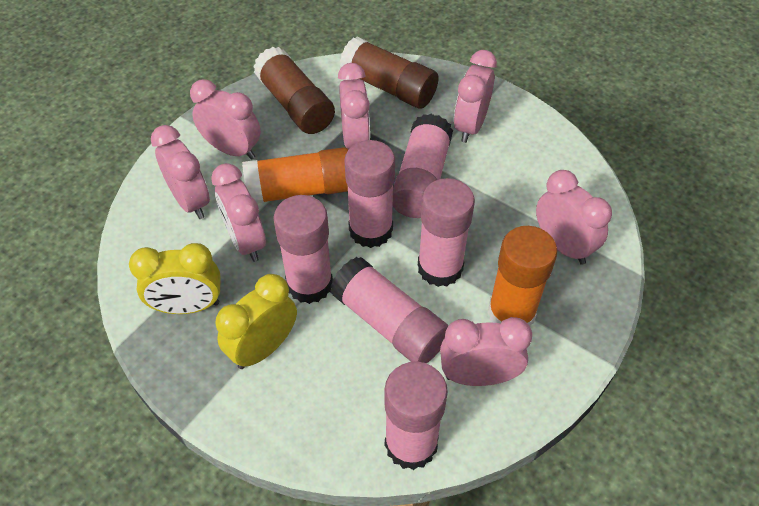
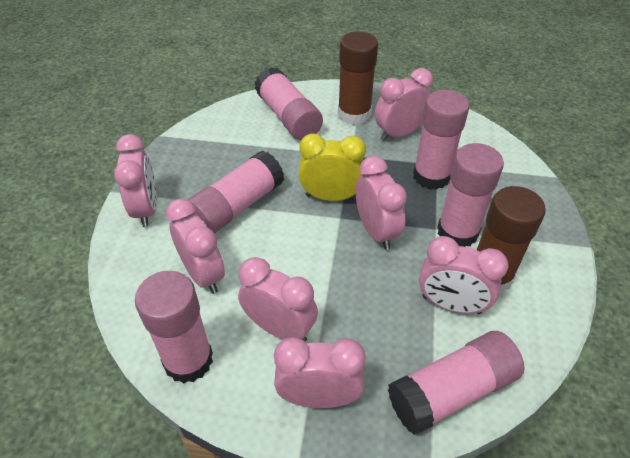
orange glue stick: 2 -> 0
yellow clock: 2 -> 1

